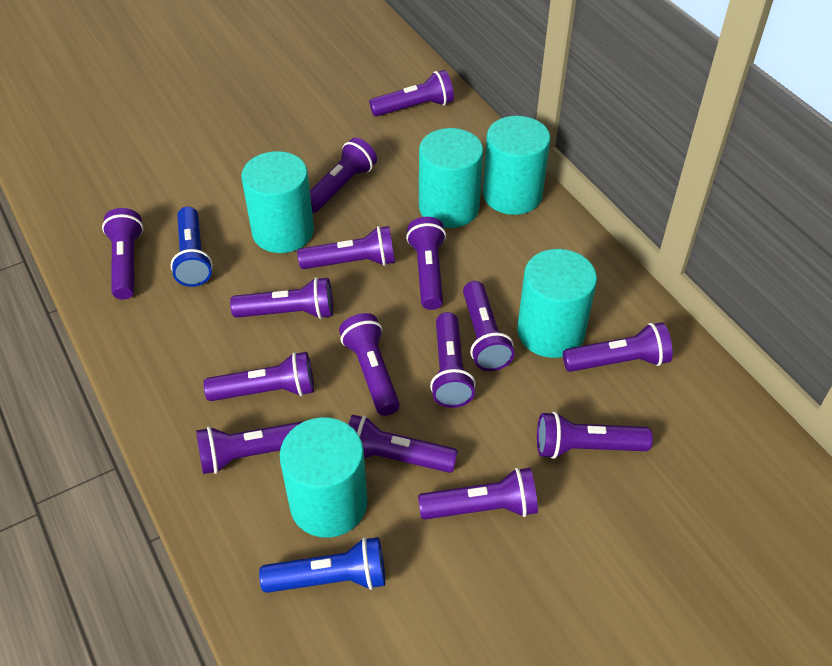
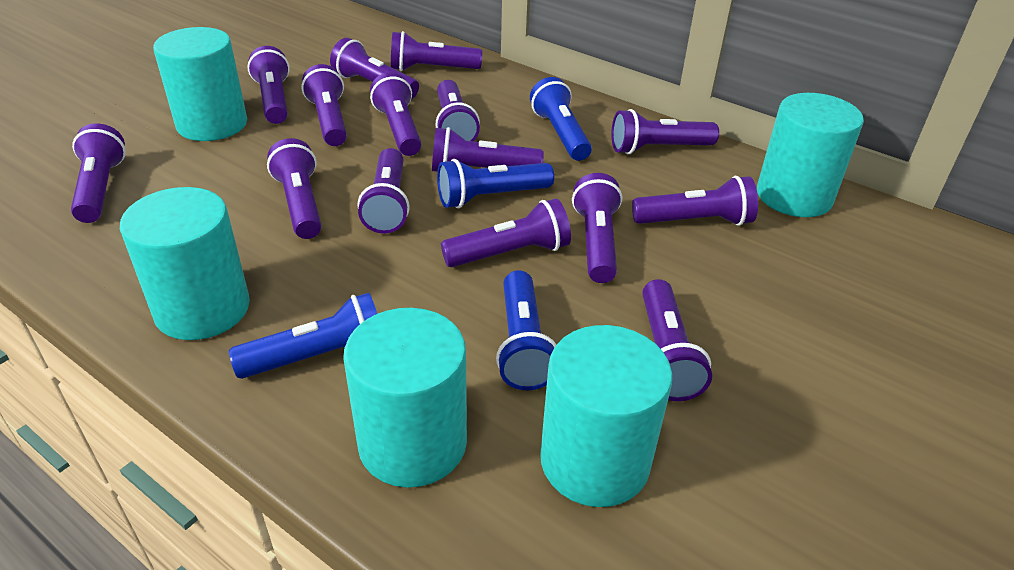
blue flashlight: 2 -> 4

